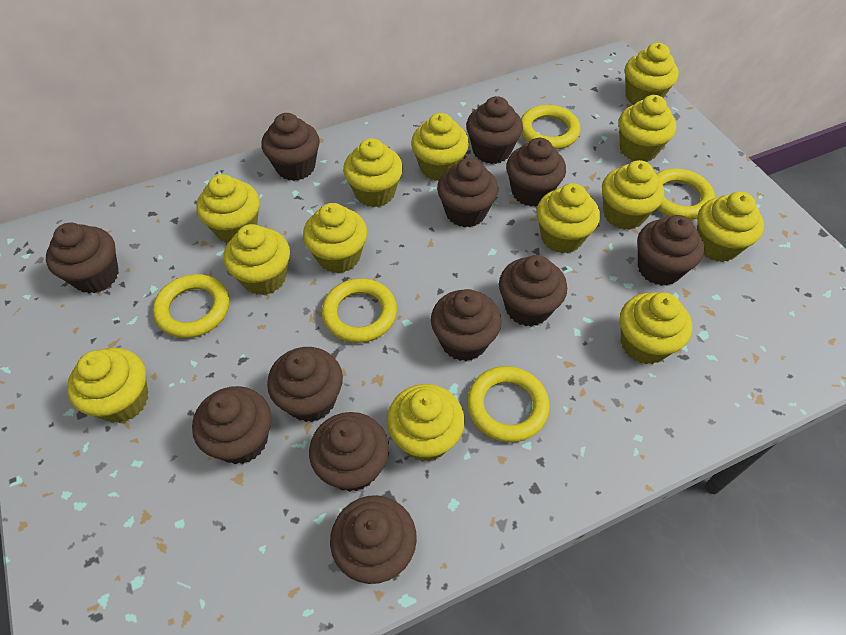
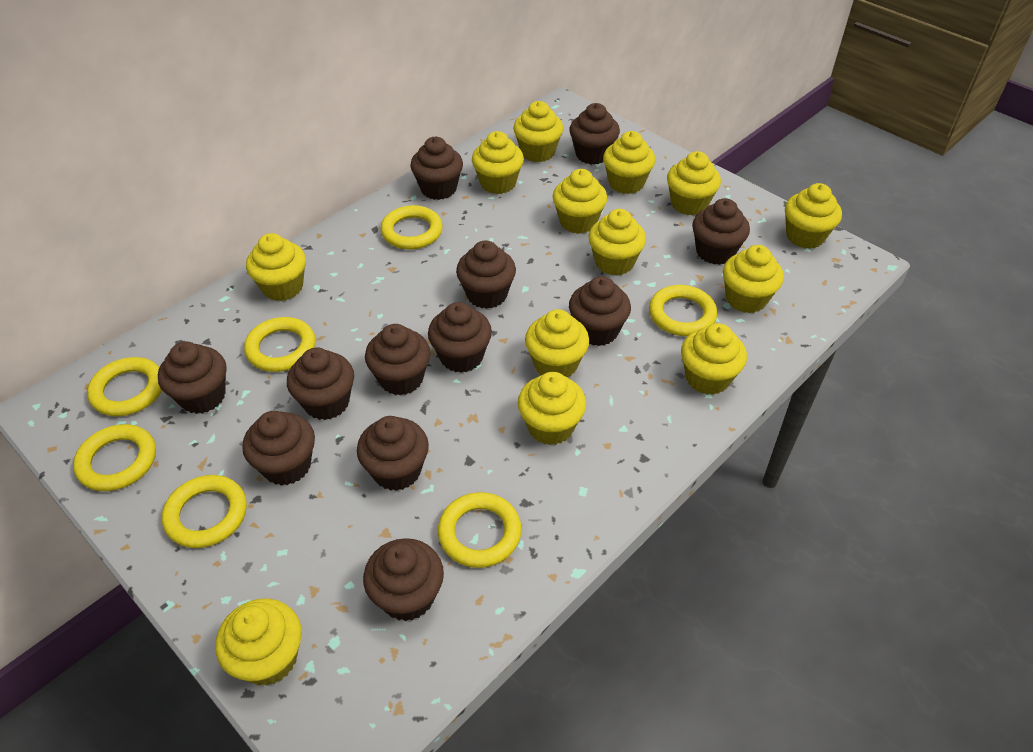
yellow ring: 5 -> 7

